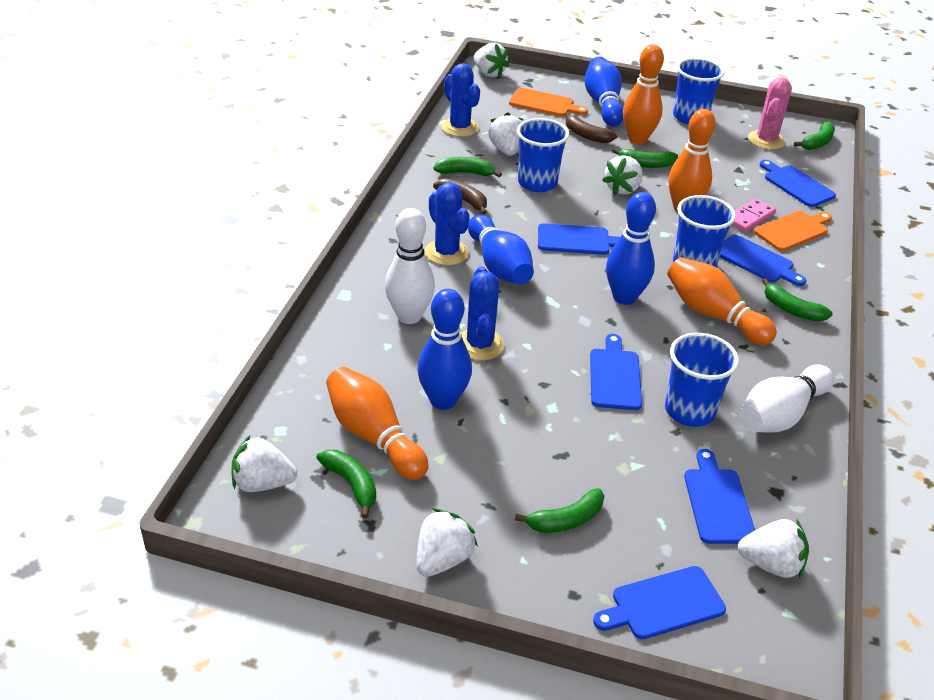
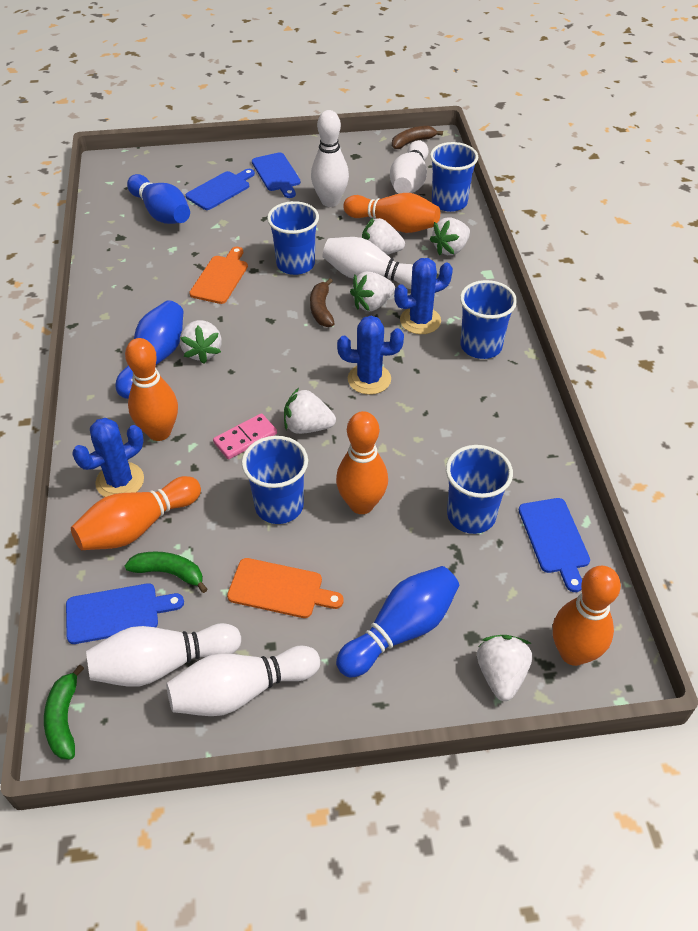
blue bowling pin: 4 -> 3
blue cup: 4 -> 5
blue cutting board: 6 -> 4
green banana: 6 -> 2
orange bowling pin: 4 -> 5
pink cactus: 1 -> 0
white bowling pin: 2 -> 5

